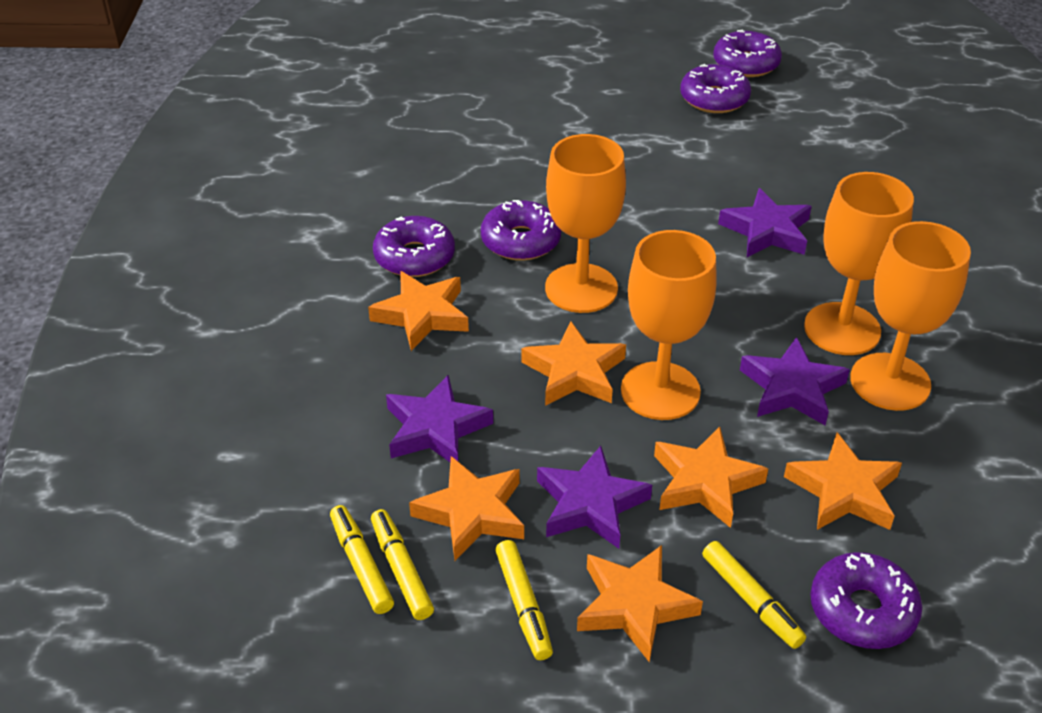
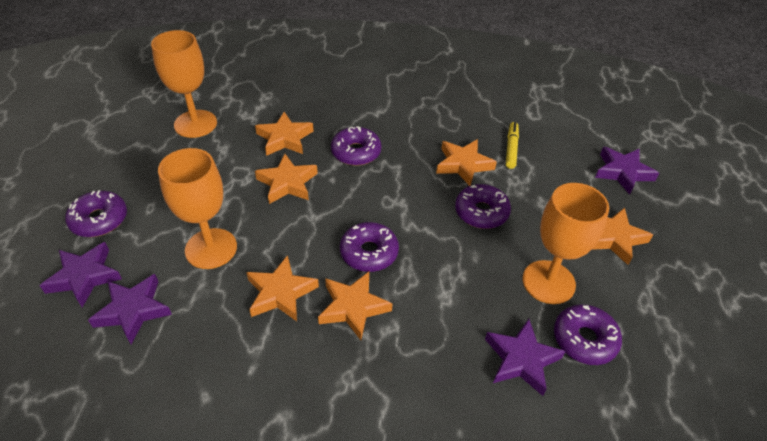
orange goblet: 4 -> 3
yellow marker: 4 -> 1

